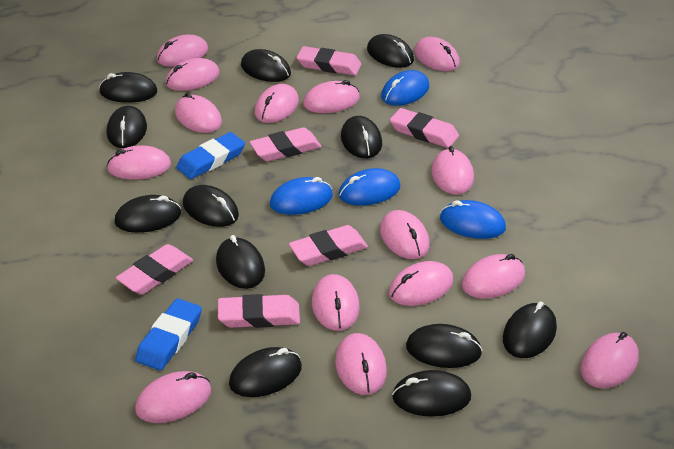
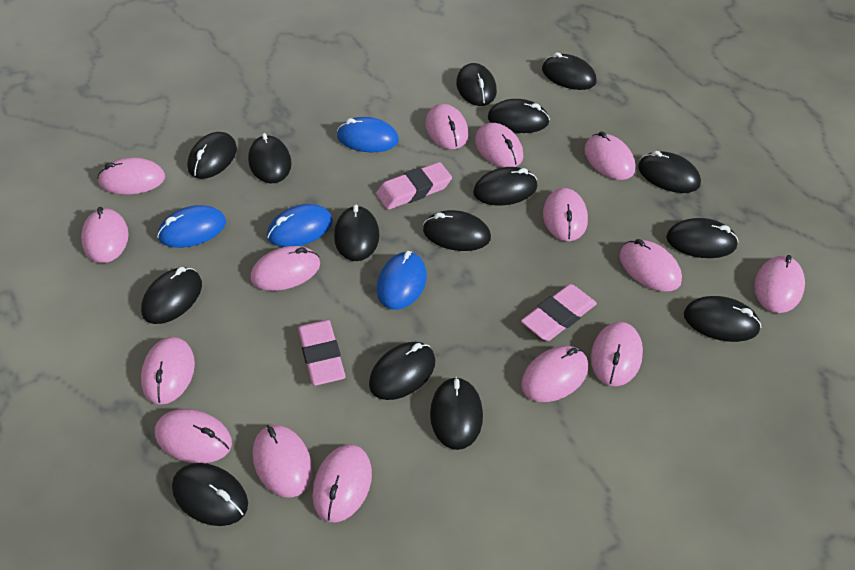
black mouse: 12 -> 15
blue eraser: 2 -> 0
pink eraser: 6 -> 3

